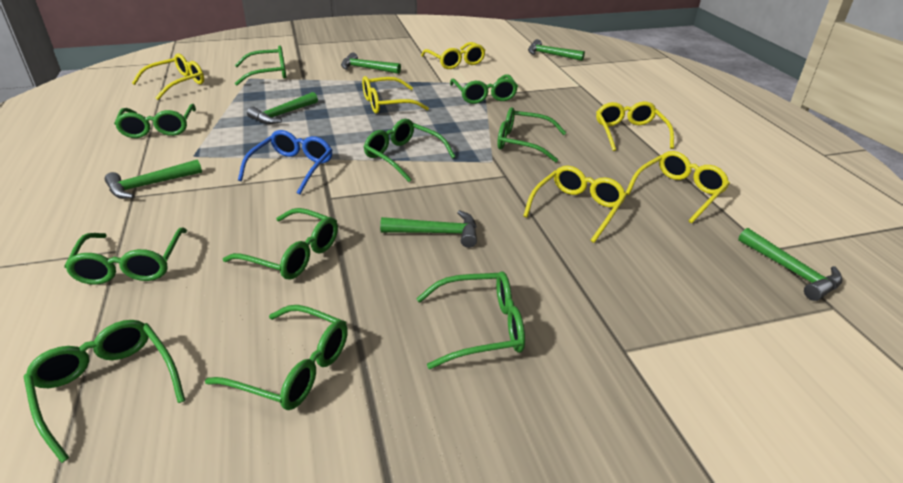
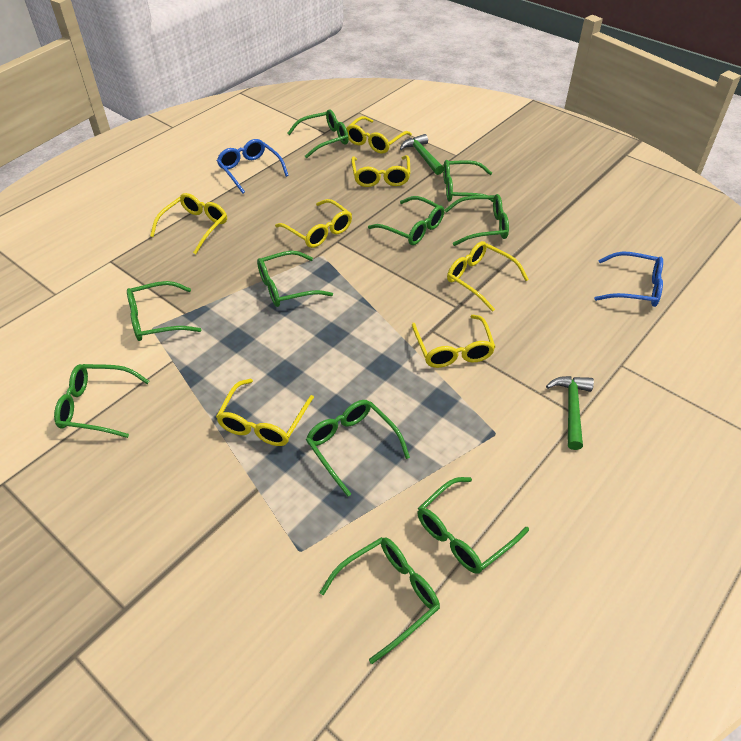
blue glasses: 1 -> 2
green hammer: 6 -> 2
yellow glasses: 6 -> 7

